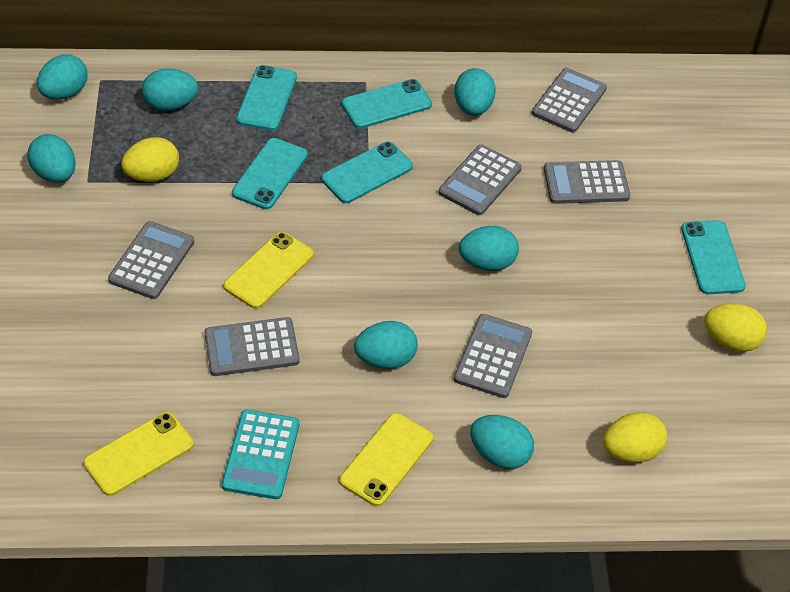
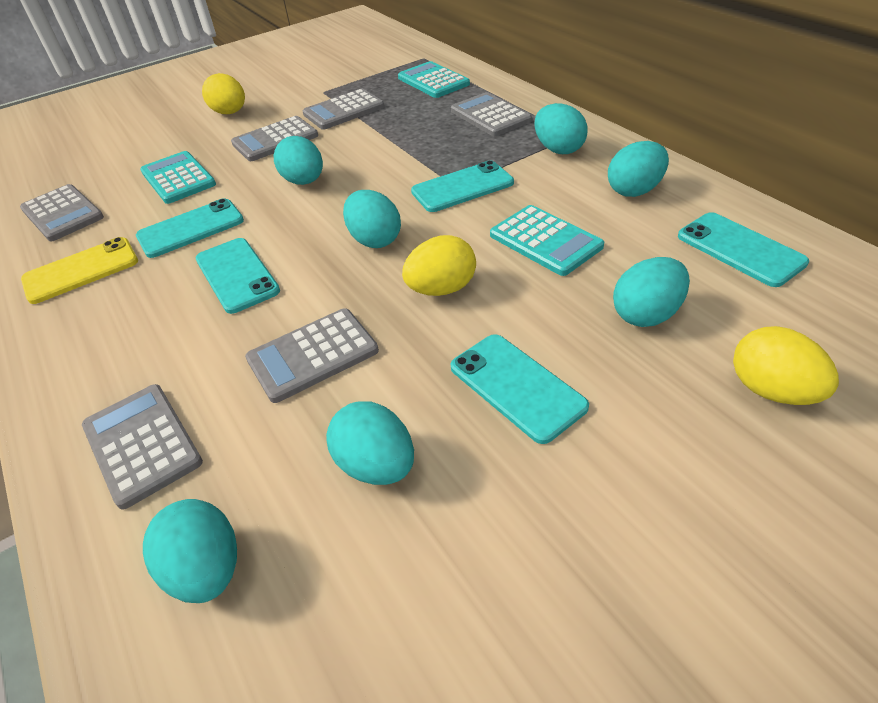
turquoise calculator: 1 -> 3
yellow phone: 3 -> 1

